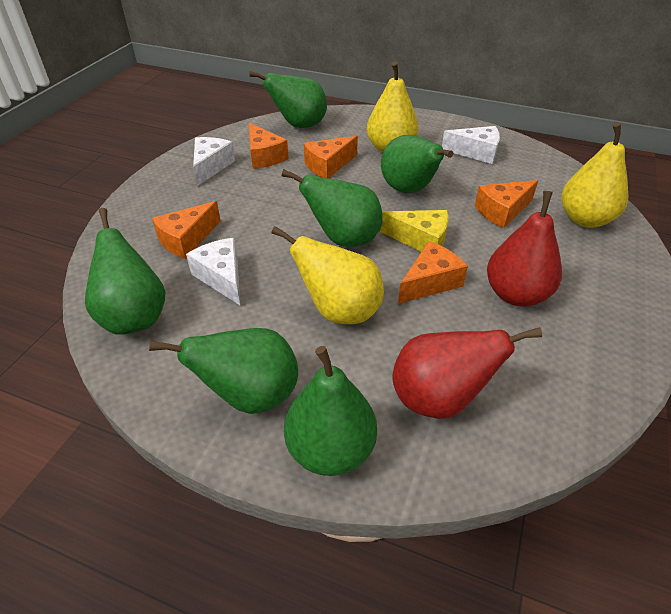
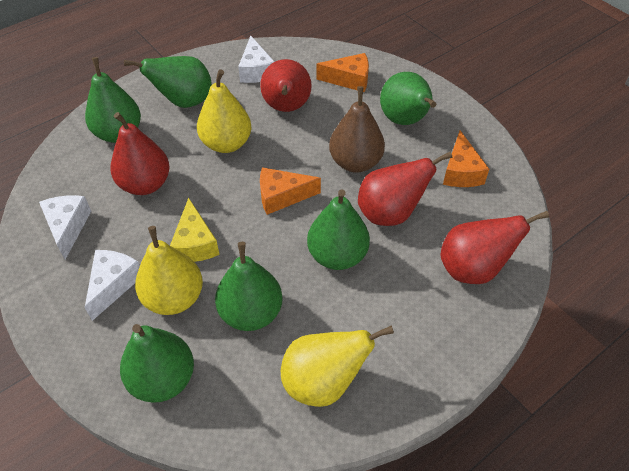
brown pear: 0 -> 1
orange cheese: 5 -> 3
red pear: 2 -> 4

